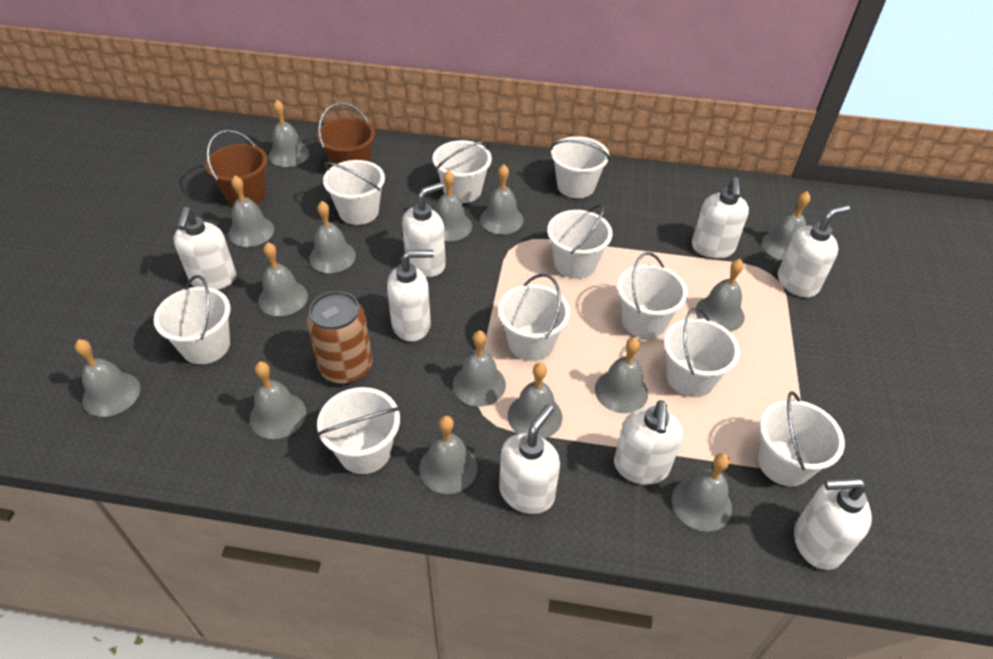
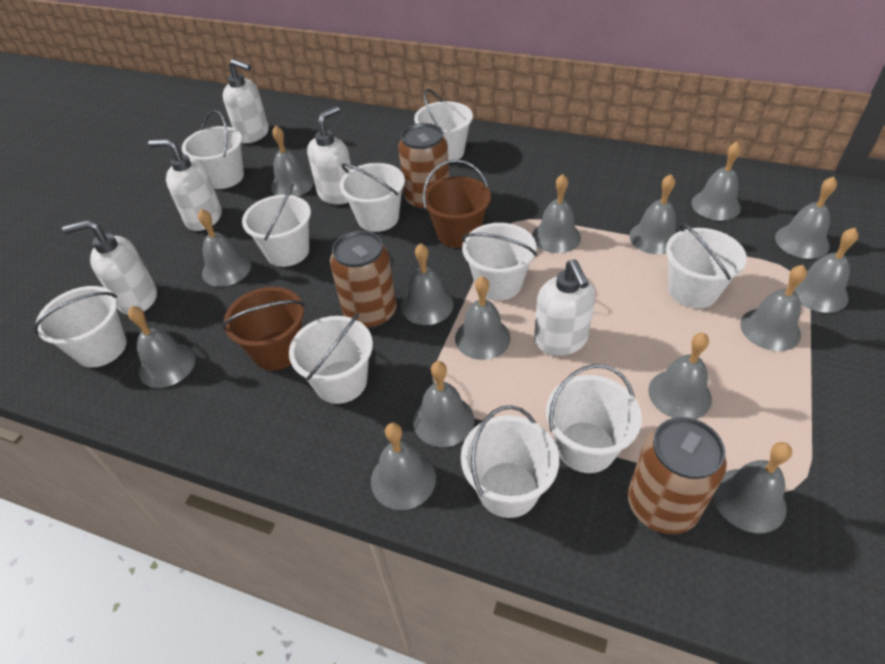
brown can: 1 -> 3
white soap dispenser: 8 -> 5

